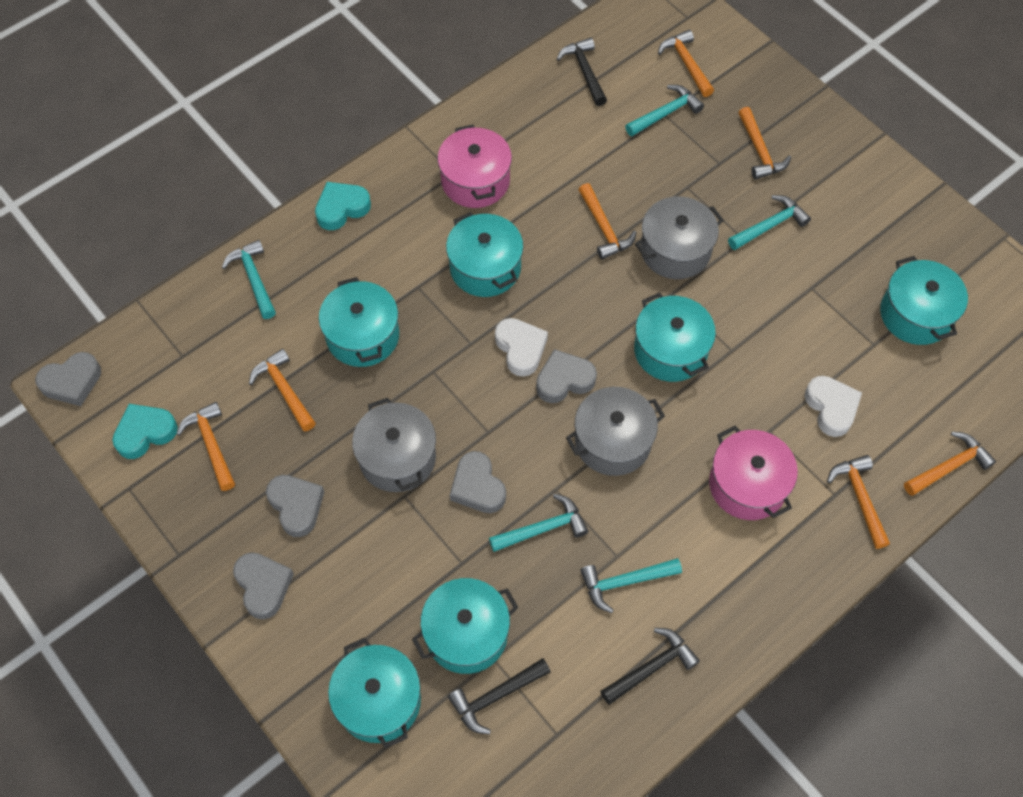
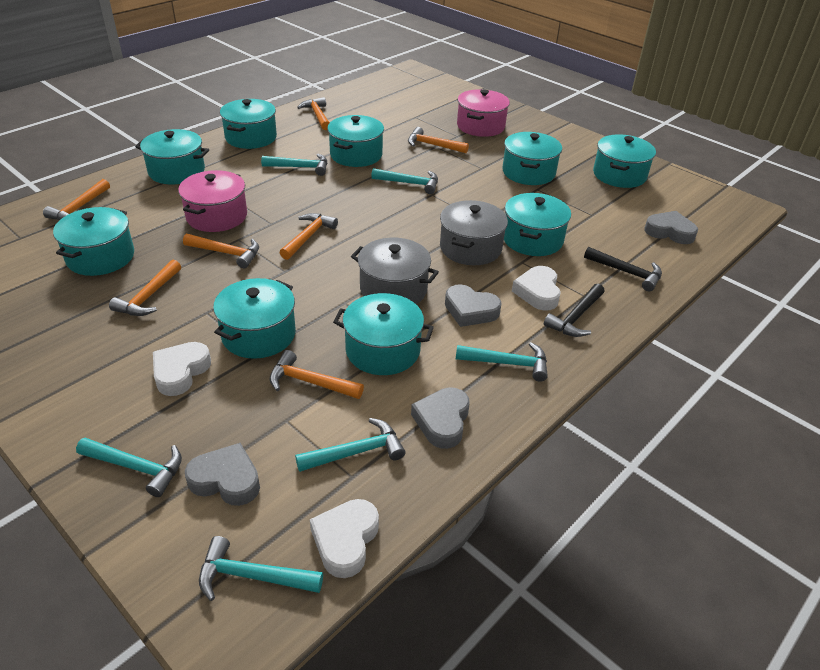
black hammer: 3 -> 2
grey heart: 5 -> 4
grey pot: 3 -> 2
turquoise hammer: 5 -> 6
turquoise heart: 2 -> 0
turquoise pot: 6 -> 9
white heart: 2 -> 3

